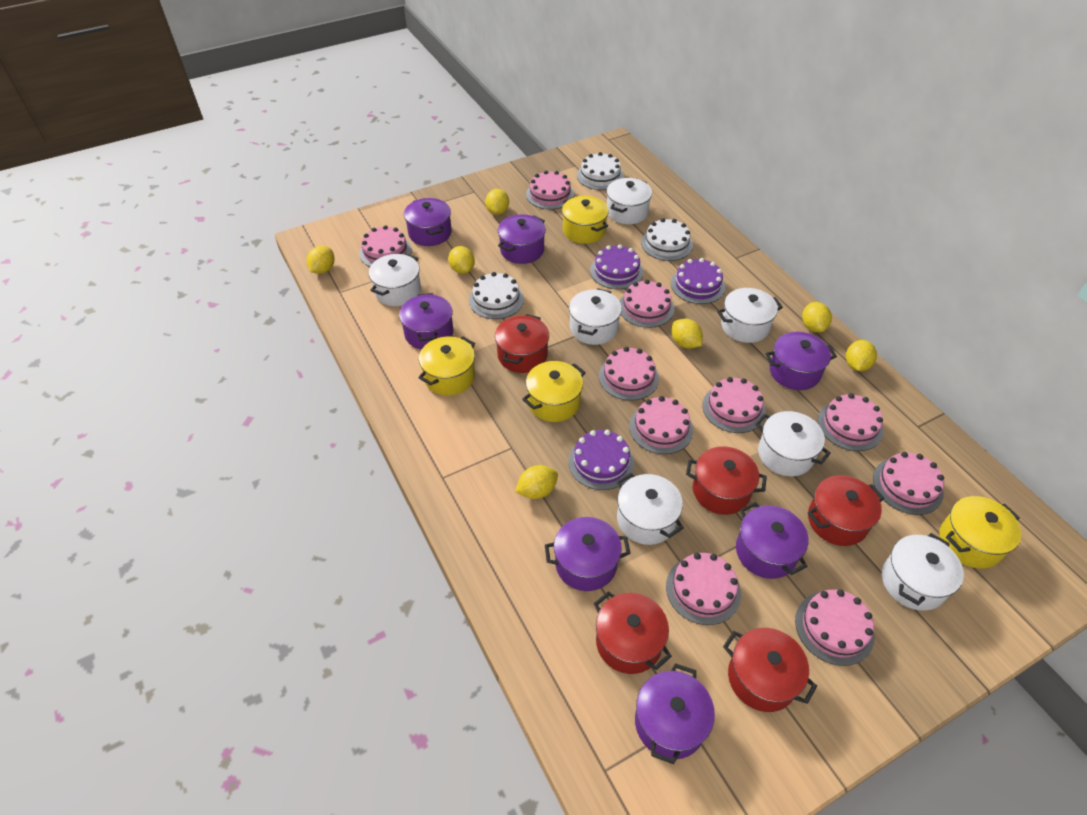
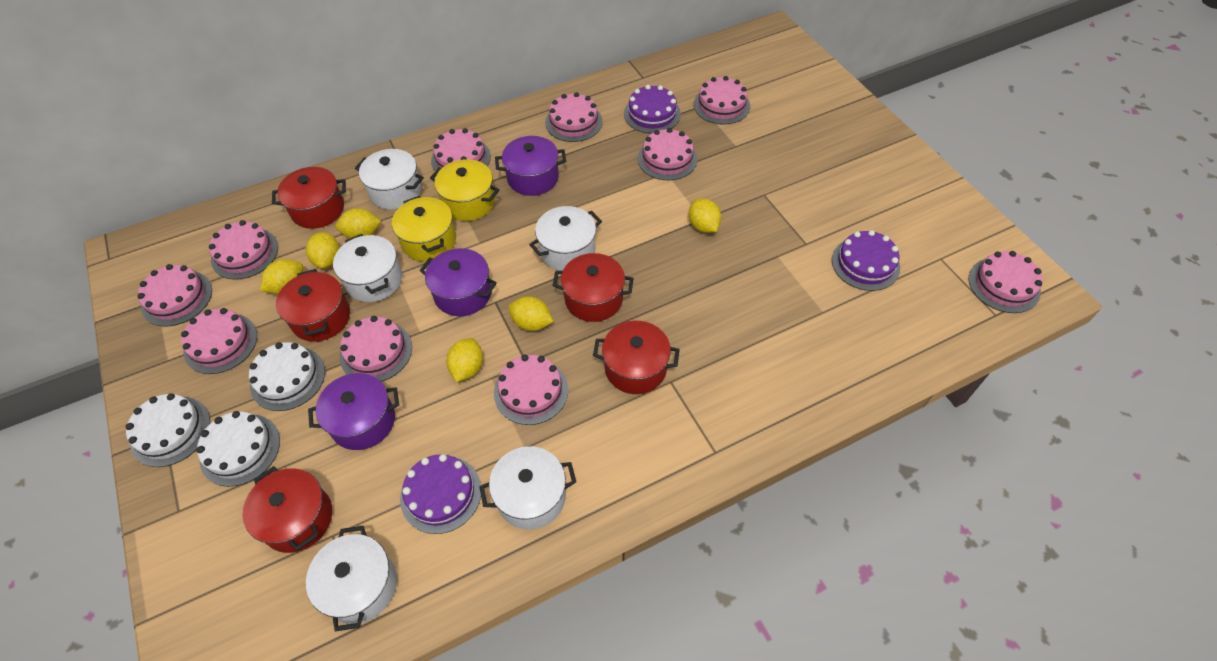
purple pot: 7 -> 3
white pot: 7 -> 5
yellow lemon: 7 -> 6
yellow pot: 4 -> 2

